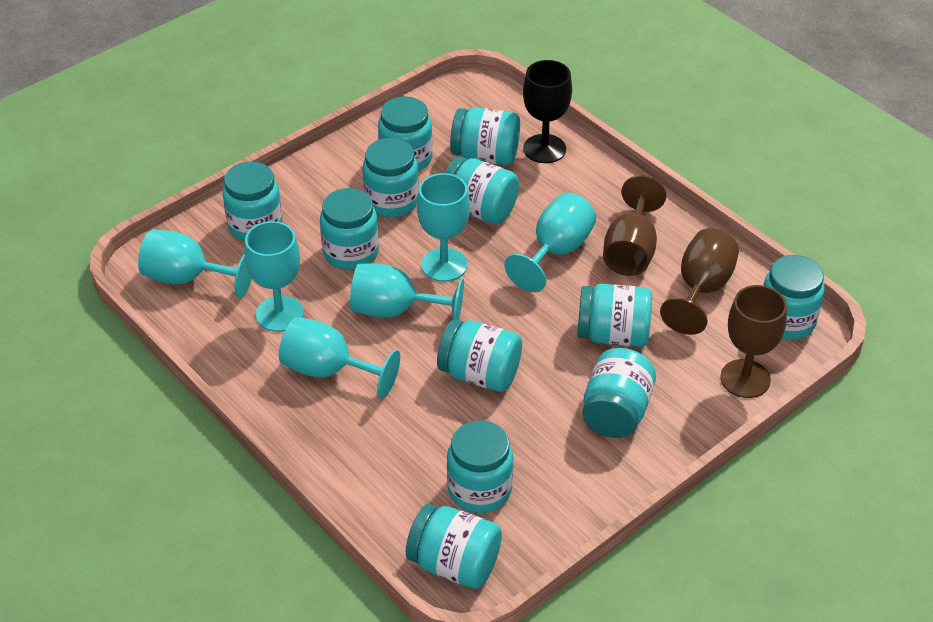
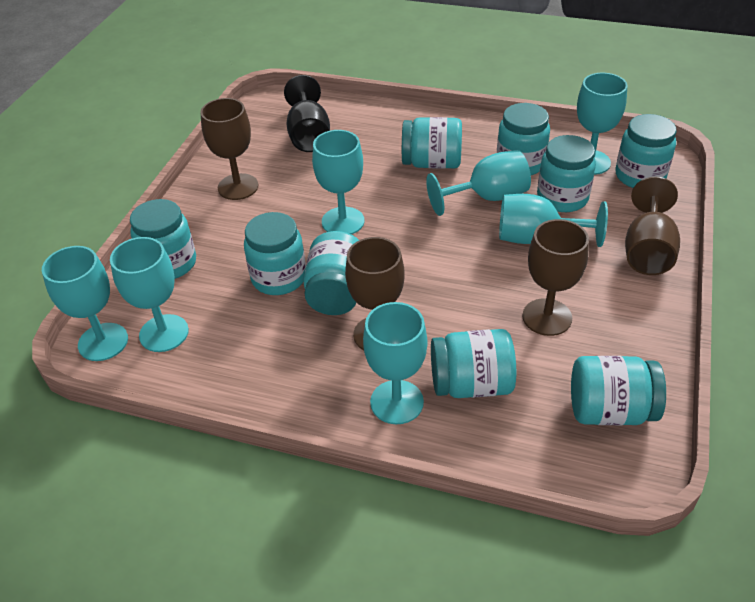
brown goblet: 3 -> 4
turquoise goblet: 6 -> 7
turquoise jar: 12 -> 9

